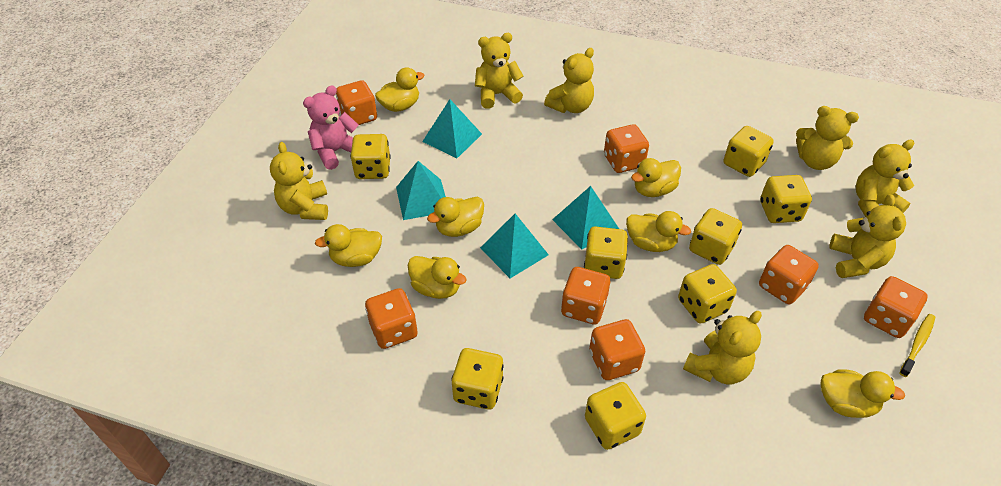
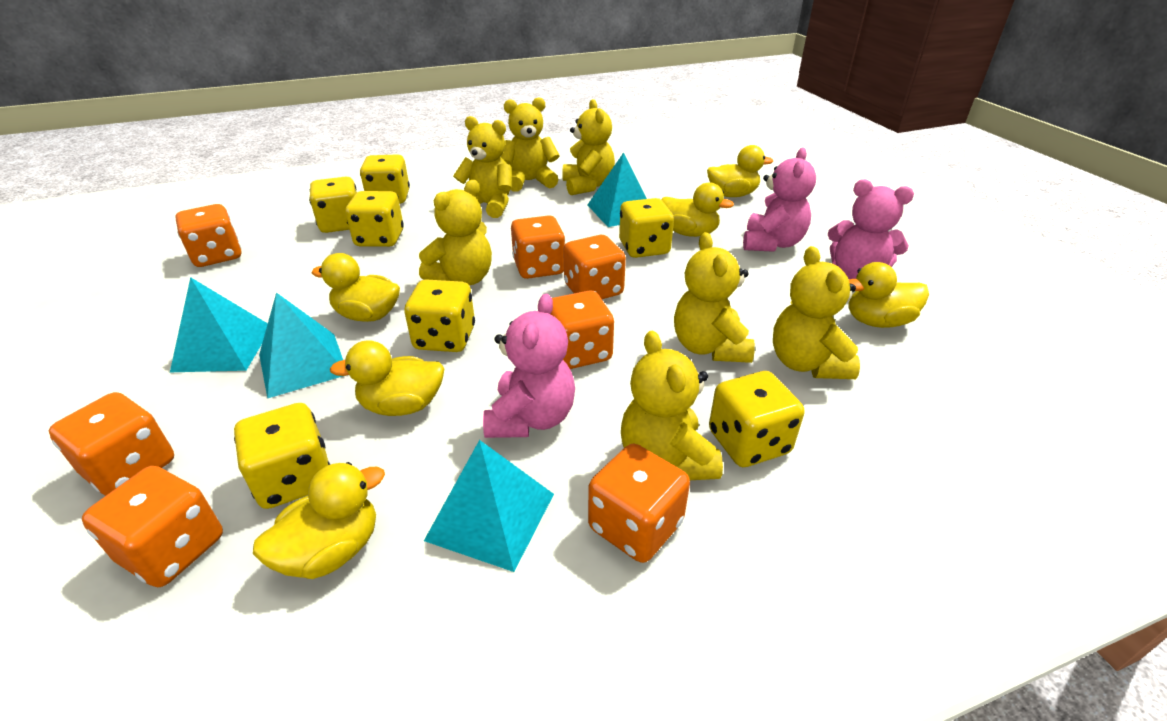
pink teddy bear: 1 -> 3
yellow dice: 8 -> 7
yellow duck: 7 -> 6
yellow toothbrush: 1 -> 0

